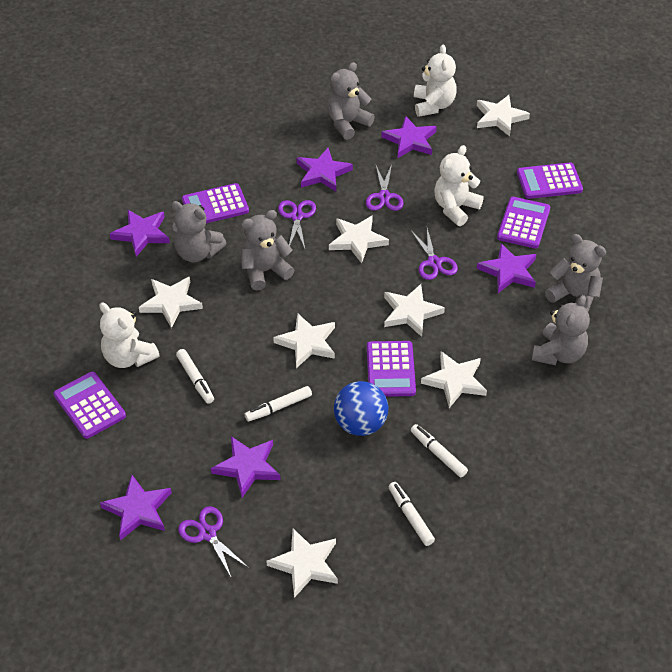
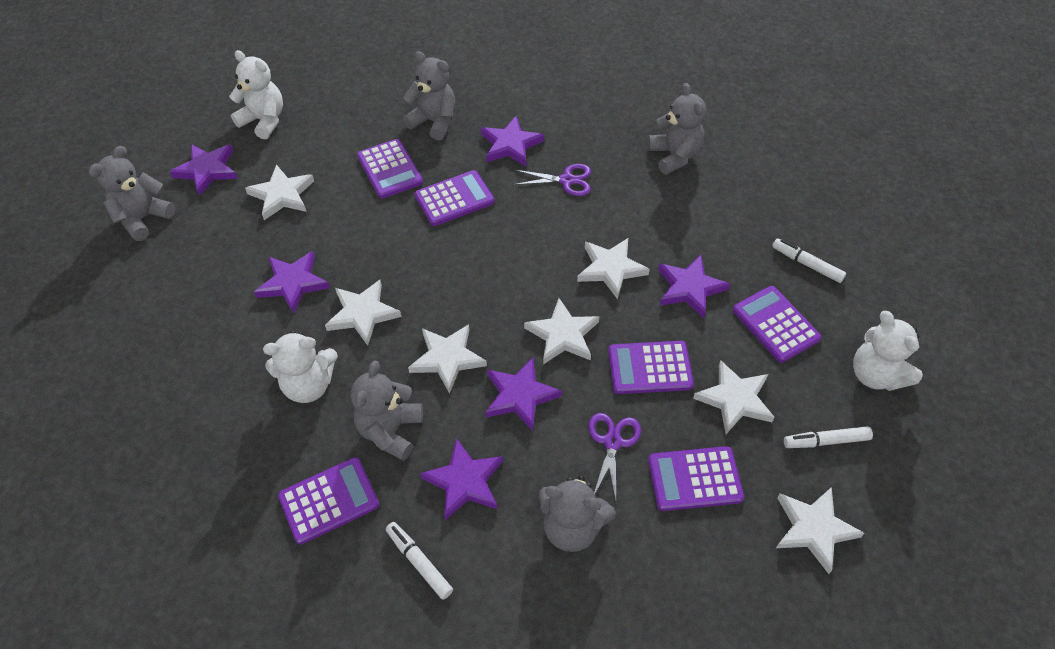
blue ball: 1 -> 0
purple calculator: 5 -> 6
purple scissors: 4 -> 2
white marker: 4 -> 3

